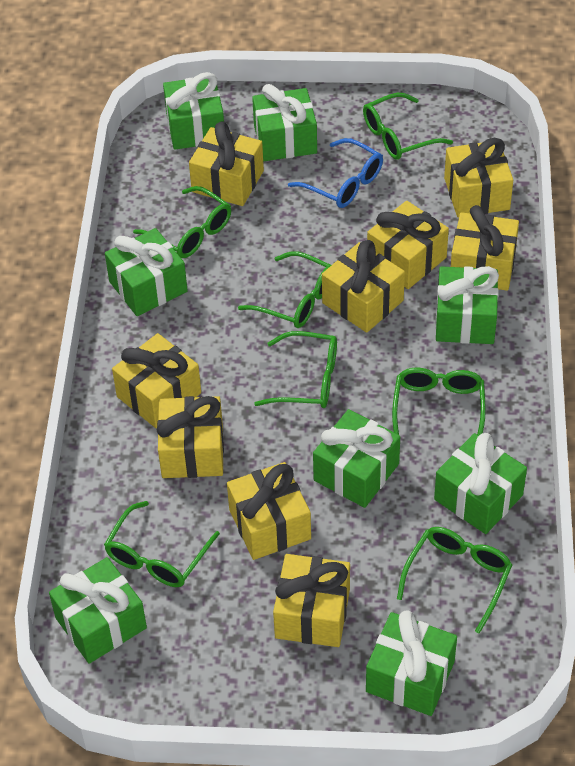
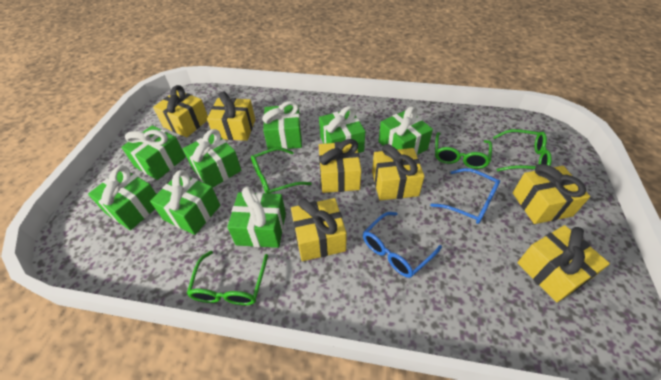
blue glasses: 1 -> 2
green glasses: 7 -> 4
yellow gift: 9 -> 7

